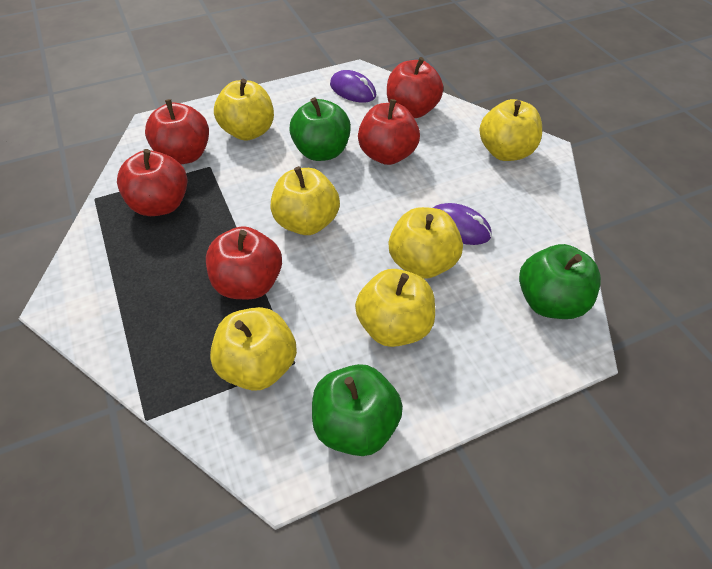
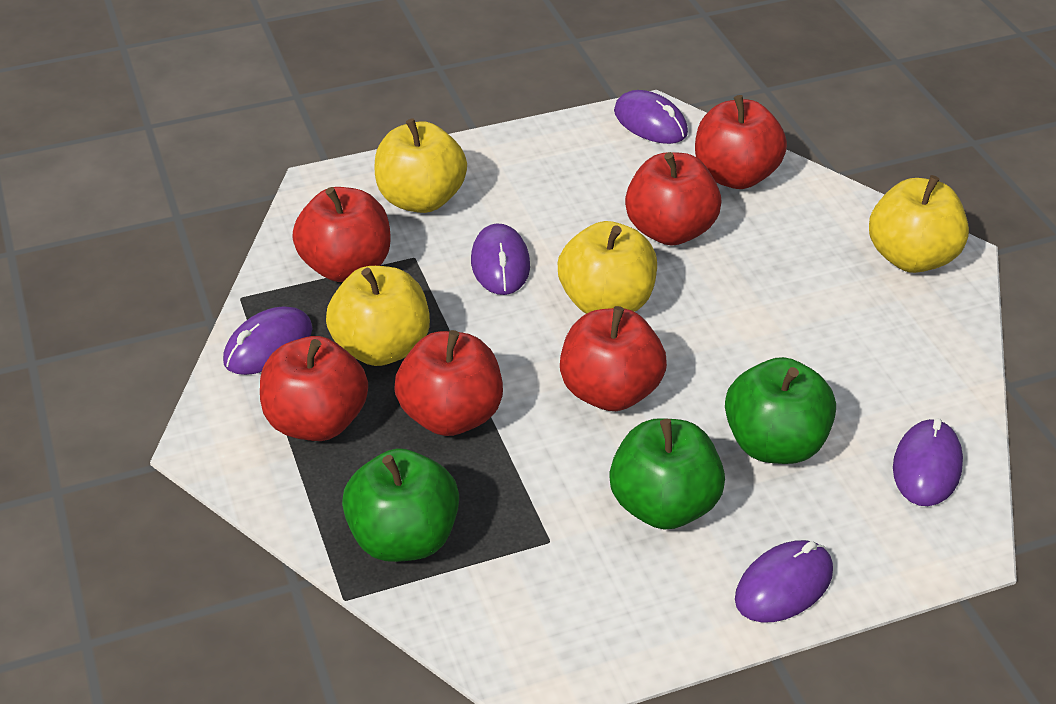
purple mouse: 2 -> 5
red apple: 5 -> 6
yellow apple: 6 -> 4

